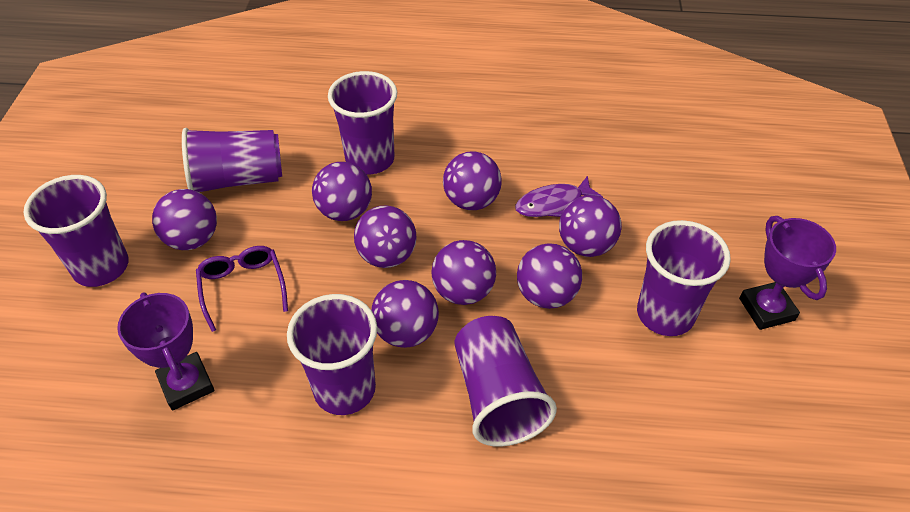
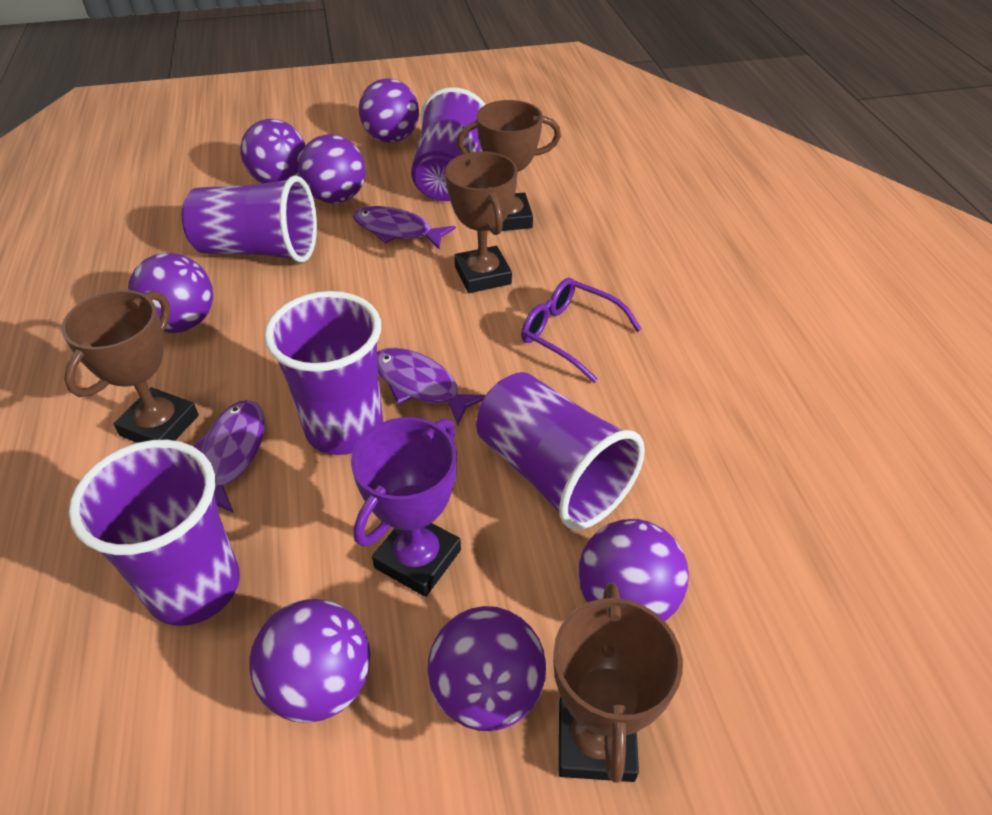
brown trophy: 0 -> 4
purple ball: 8 -> 7
purple cup: 6 -> 5
purple fish: 1 -> 3
purple trophy: 2 -> 1

